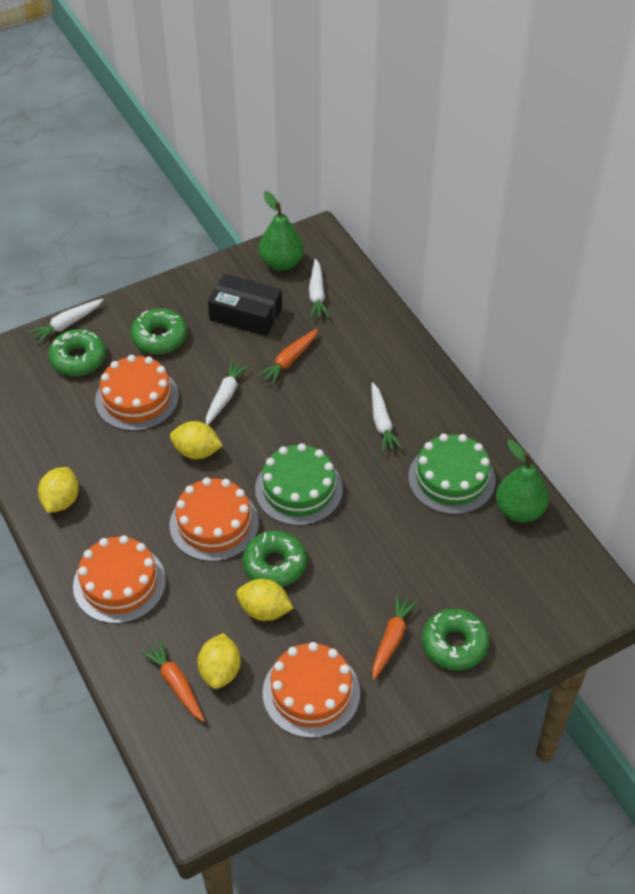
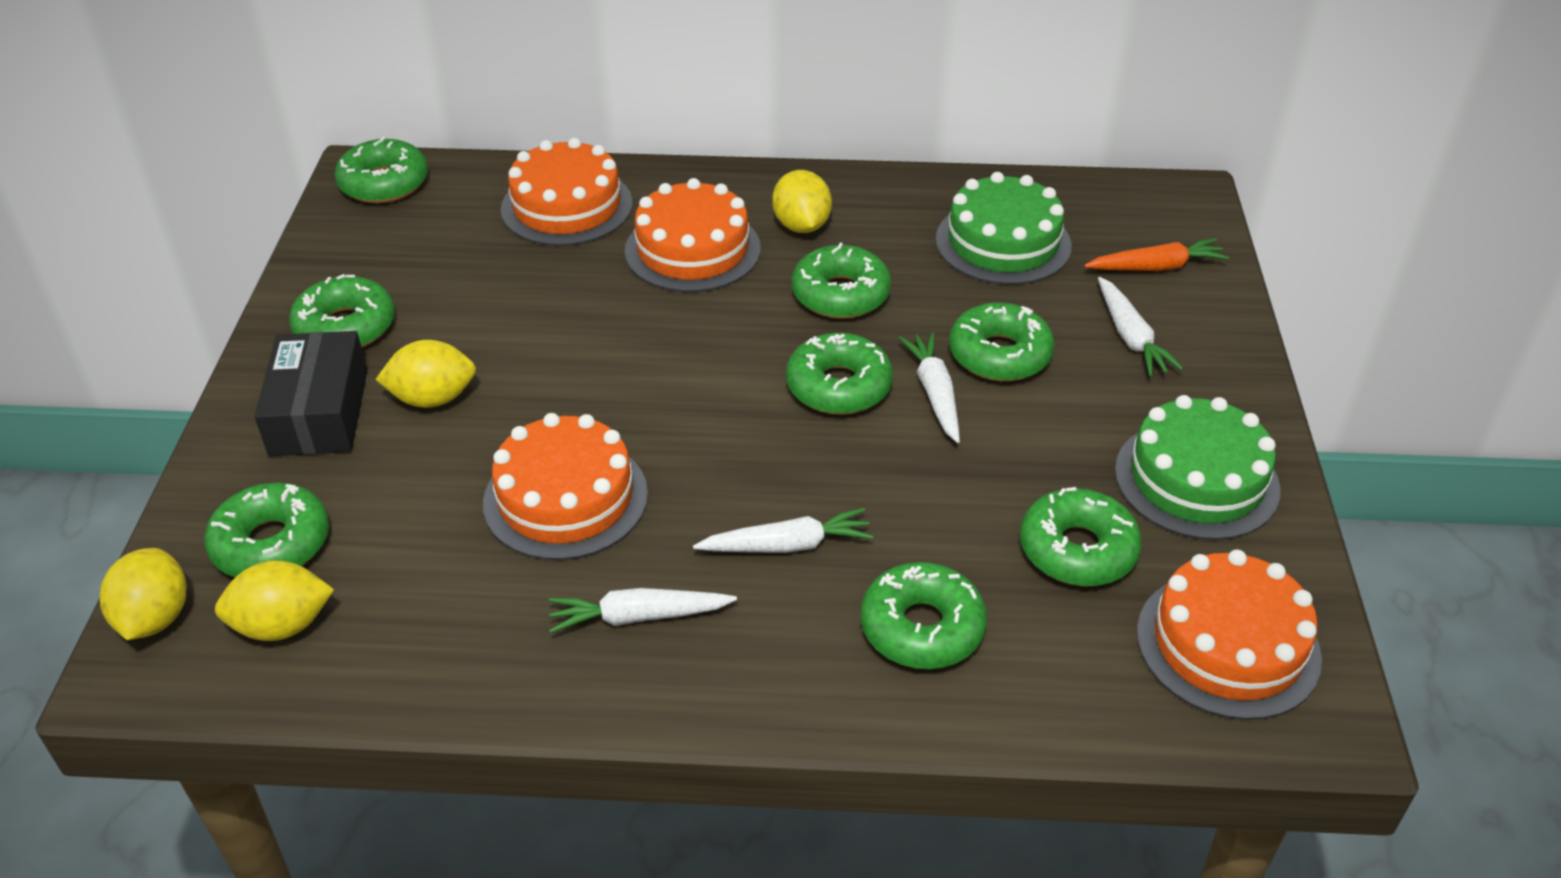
green donut: 4 -> 8
green pear: 2 -> 0
orange carrot: 3 -> 1

